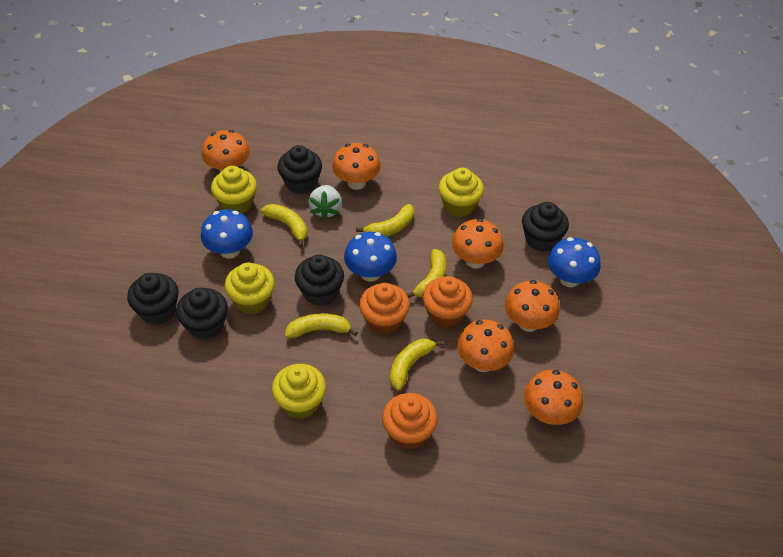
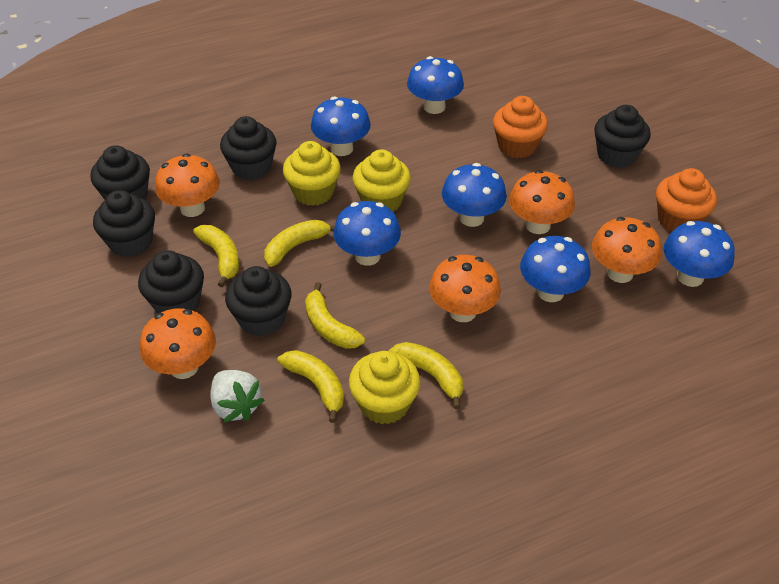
black cupcake: 5 -> 6
blue mushroom: 3 -> 6
orange cupcake: 3 -> 2
orange mushroom: 6 -> 5
yellow cupcake: 4 -> 3

